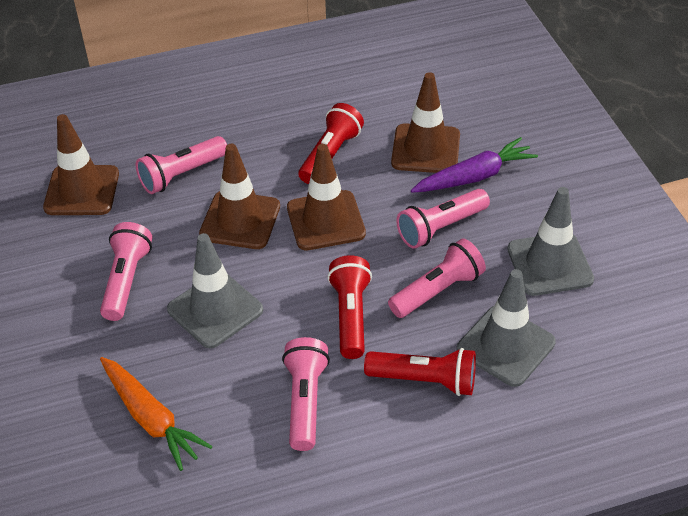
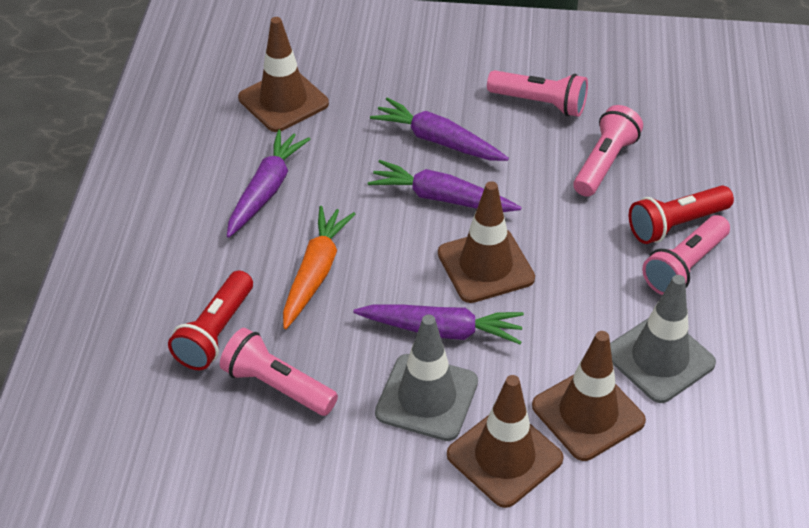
grey traffic cone: 3 -> 2
pink flashlight: 5 -> 4
purple carrot: 1 -> 4
red flashlight: 3 -> 2

